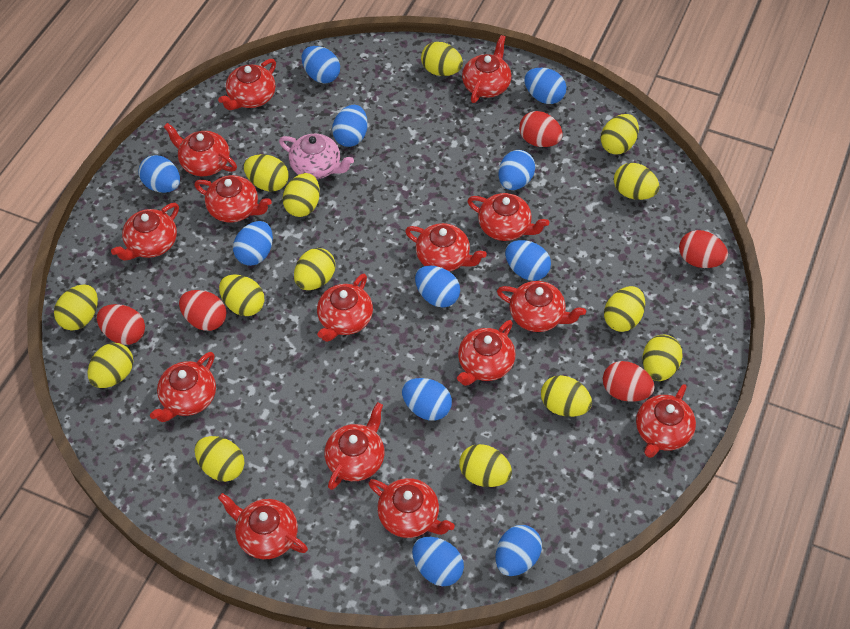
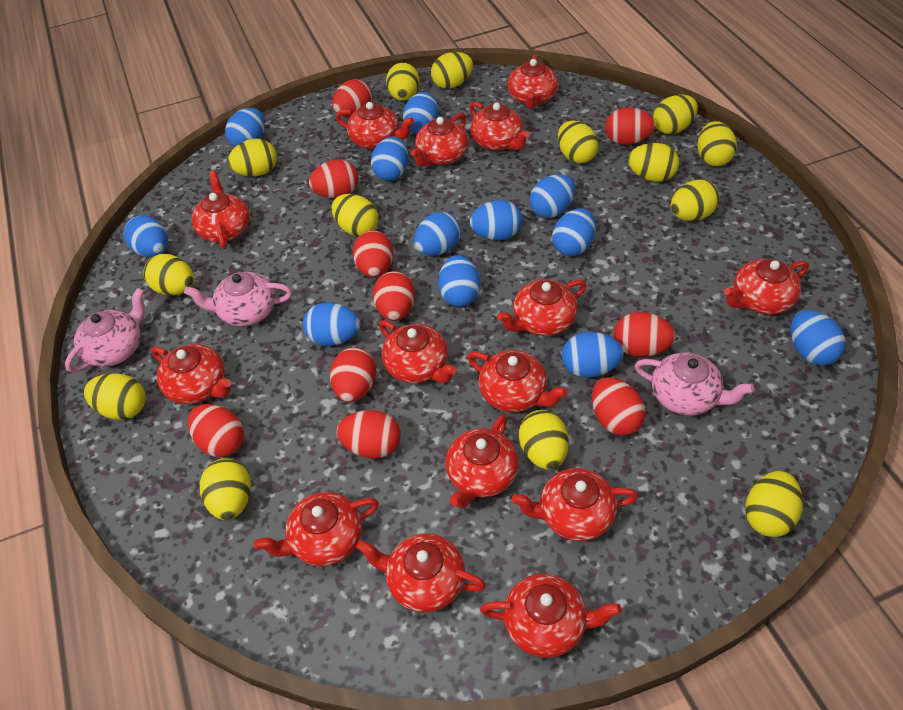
blue egg: 11 -> 12
pink teapot: 1 -> 3
red egg: 5 -> 10

